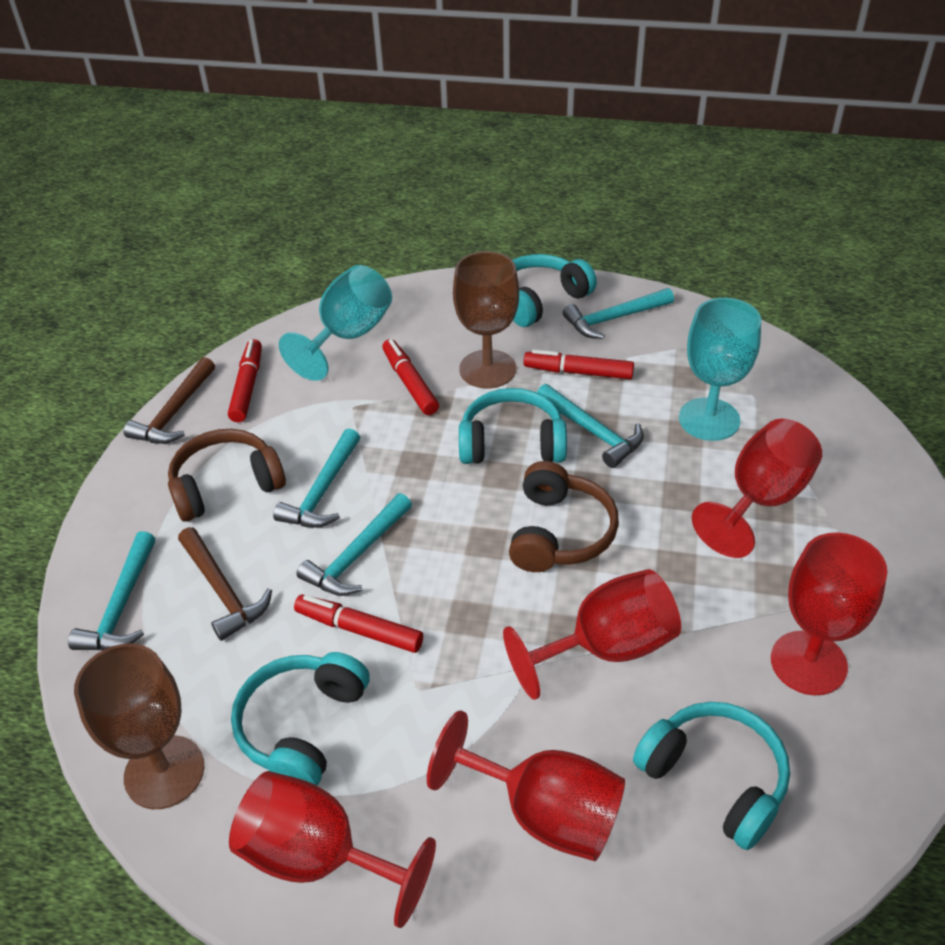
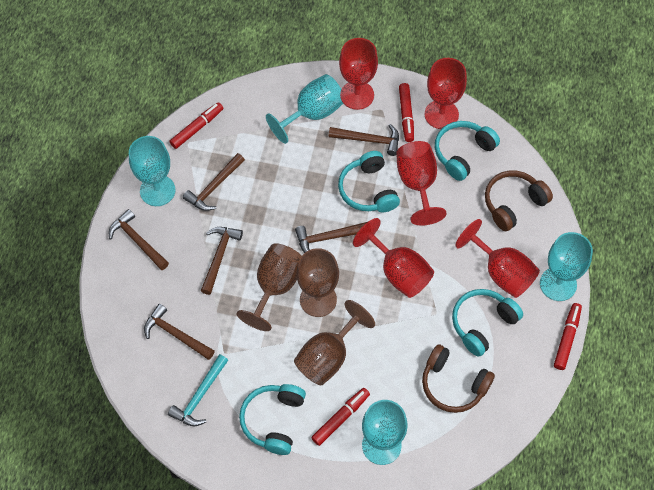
brown goblet: 2 -> 3
brown hammer: 2 -> 6
turquoise goblet: 2 -> 4
turquoise hammer: 5 -> 1

